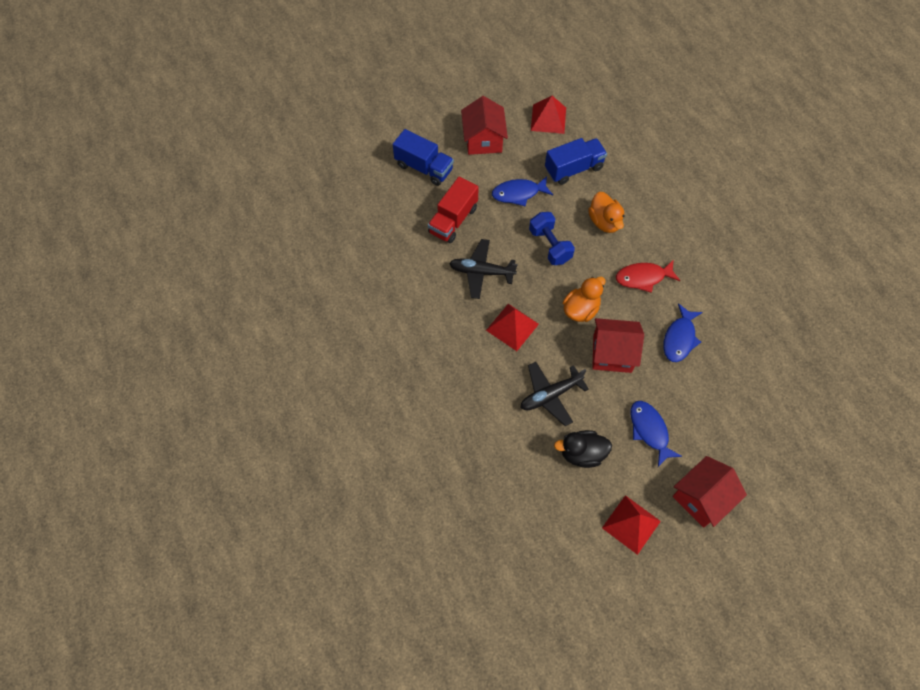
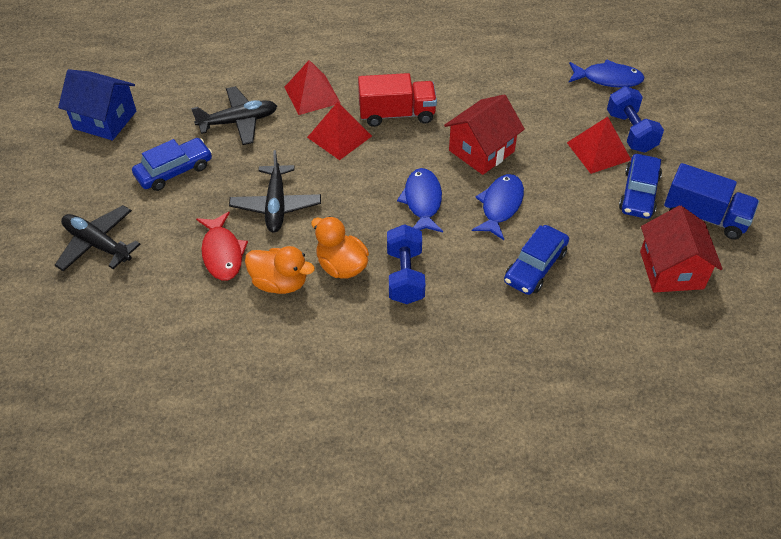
black duck: 1 -> 0
black plane: 2 -> 3
blue car: 0 -> 3
blue dumbbell: 1 -> 2
blue house: 0 -> 1
blue truck: 2 -> 1
red house: 3 -> 2

